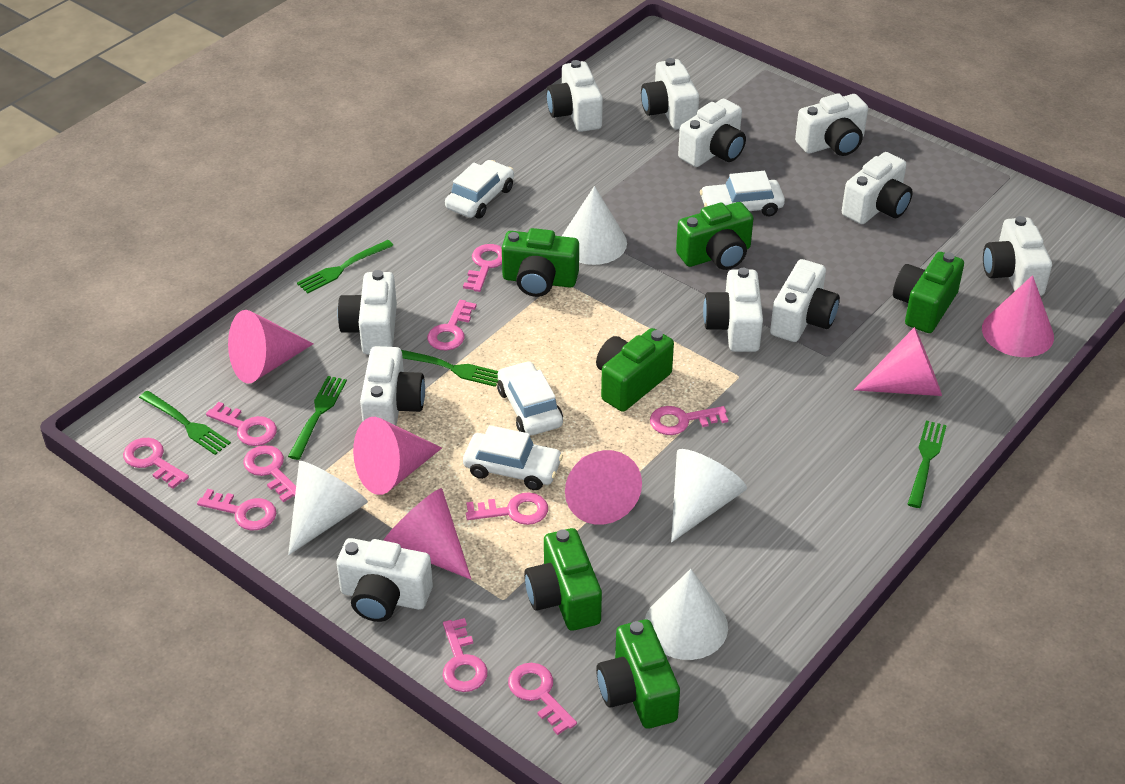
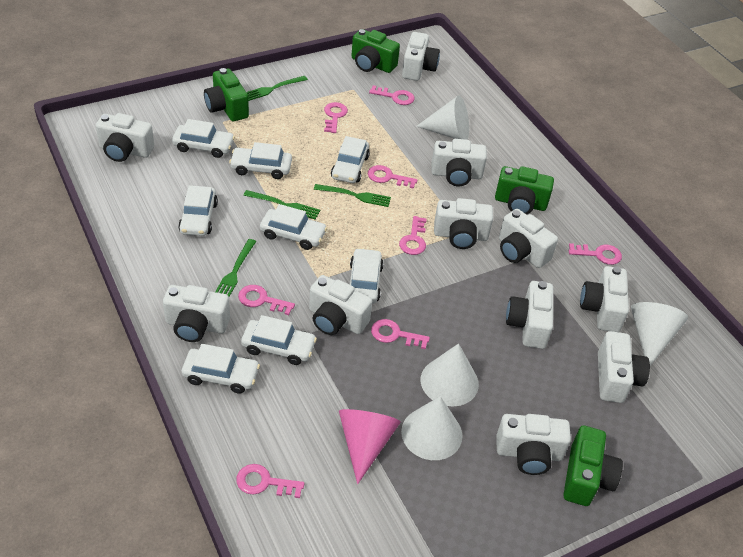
green camera: 6 -> 4
green fork: 5 -> 4
pink cone: 6 -> 1
pink key: 10 -> 8
white car: 4 -> 8

